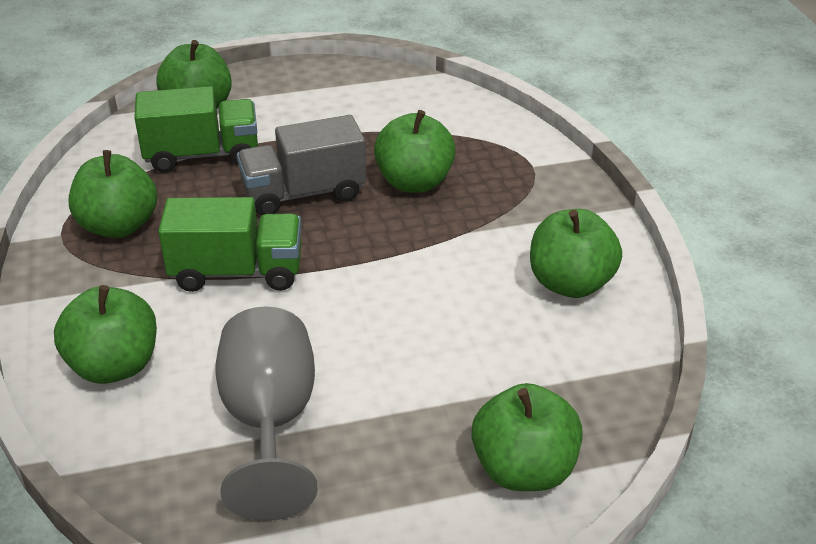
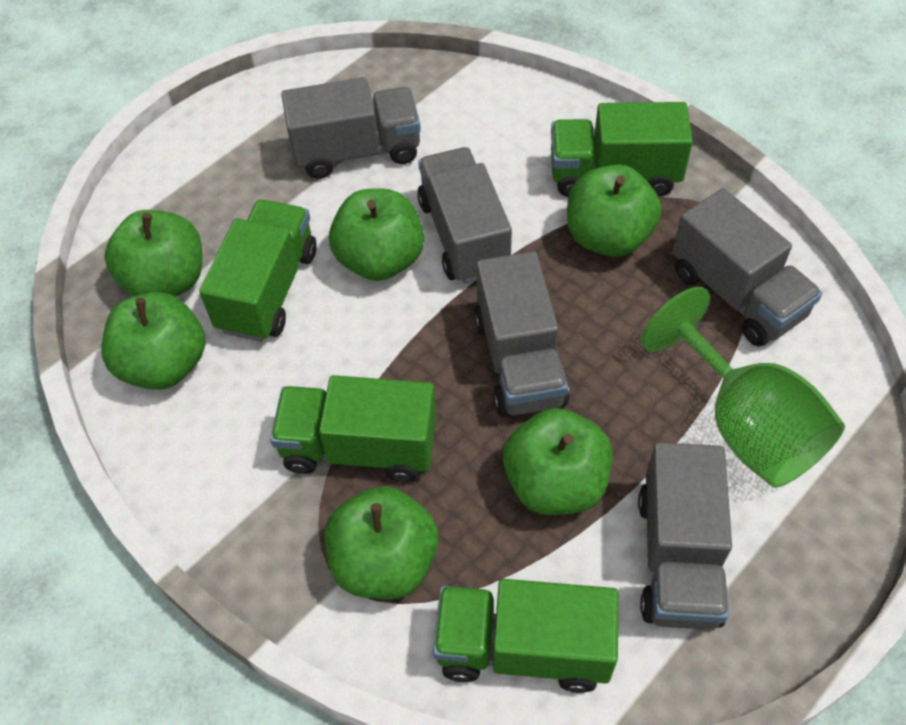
green goblet: 0 -> 1
green truck: 2 -> 4
grey goblet: 1 -> 0
grey truck: 1 -> 5

